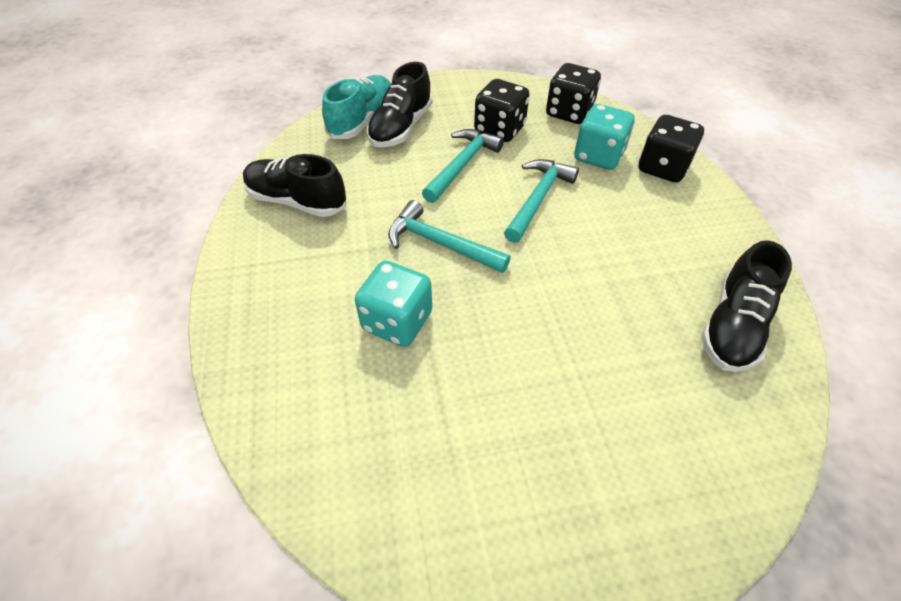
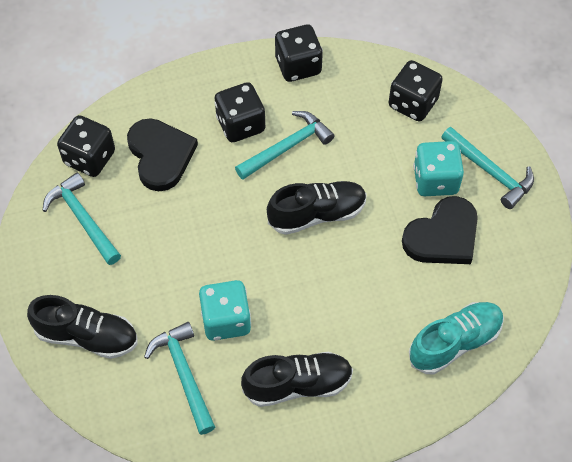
black dice: 3 -> 4
black heart: 0 -> 2
turquoise hammer: 3 -> 4

